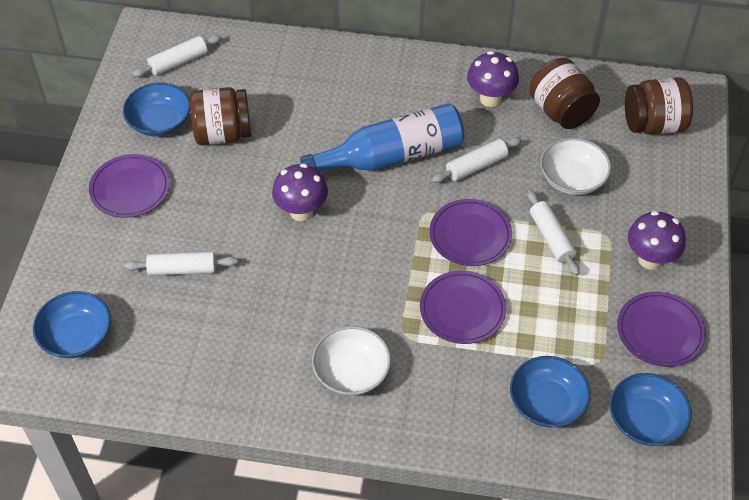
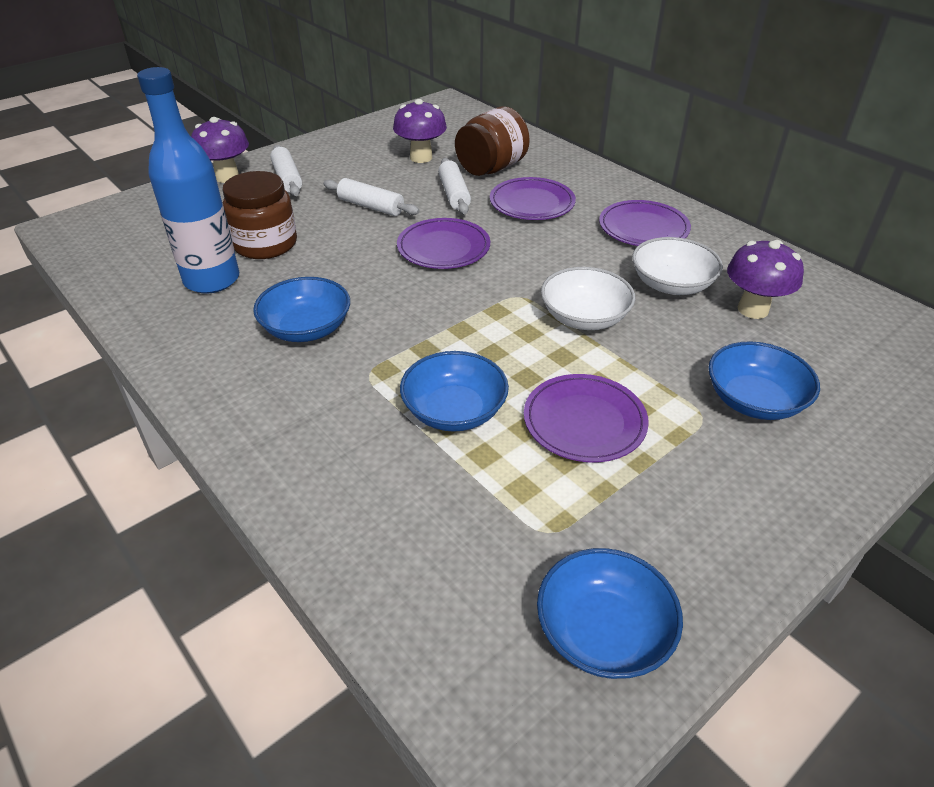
brown jar: 3 -> 2
white rolling pin: 4 -> 3

